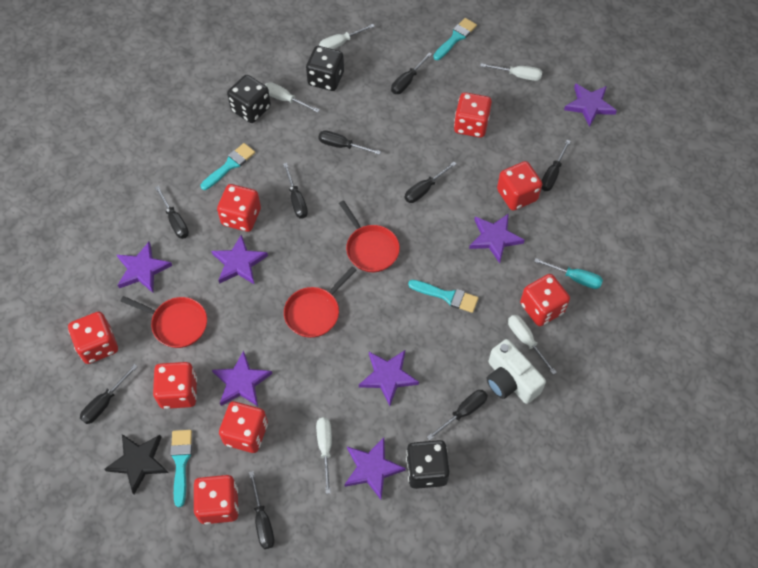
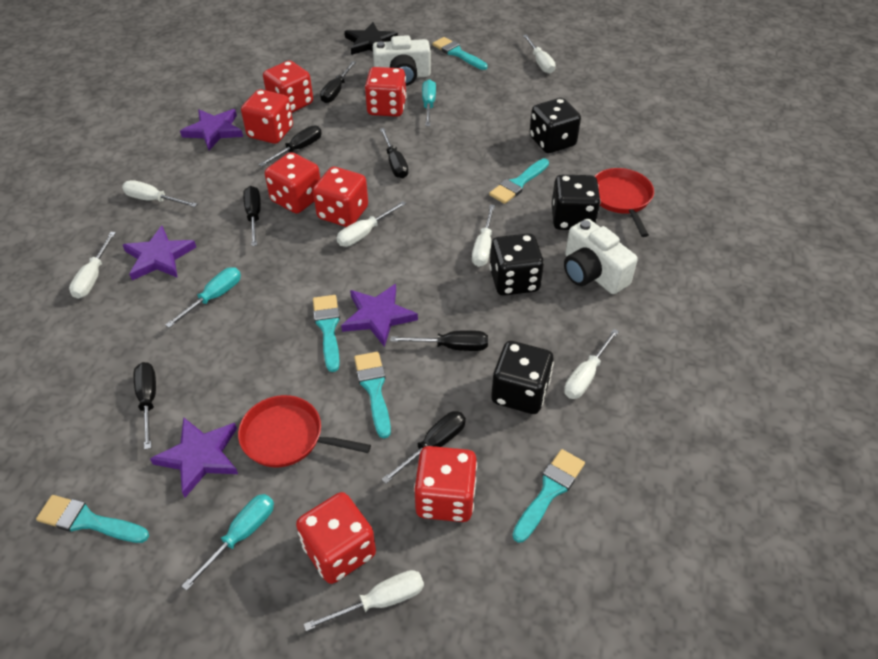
black dice: 3 -> 4
black screwdriver: 9 -> 7
purple star: 7 -> 4
red dice: 8 -> 7
red pan: 3 -> 2
turquoise brush: 4 -> 6
turquoise screwdriver: 1 -> 3
white camera: 1 -> 2
white screwdriver: 5 -> 7

